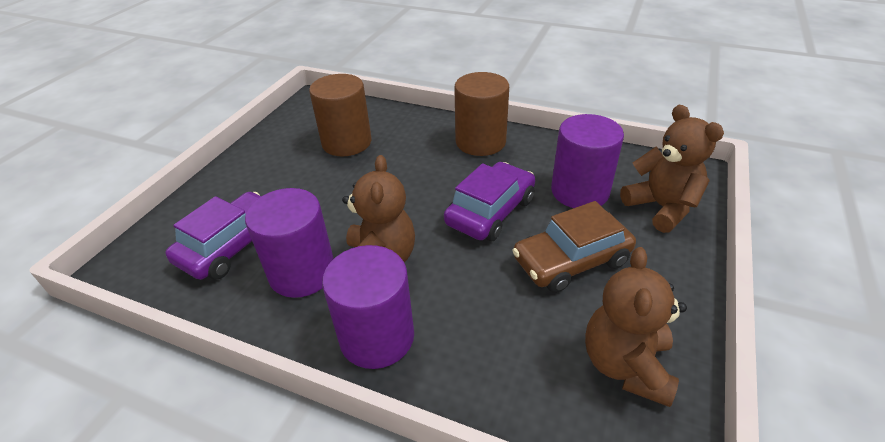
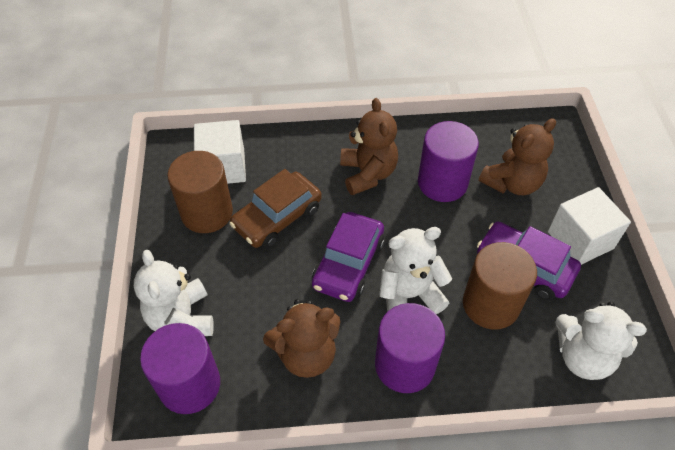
white cube: 0 -> 2
white teddy bear: 0 -> 3

